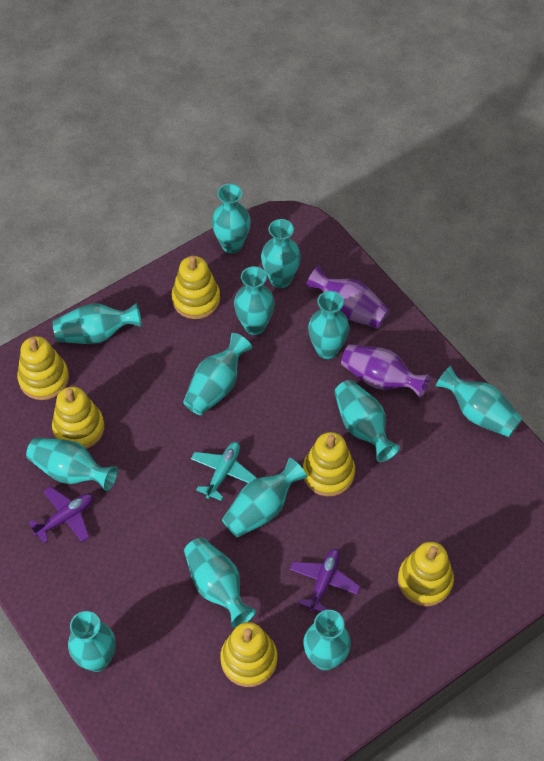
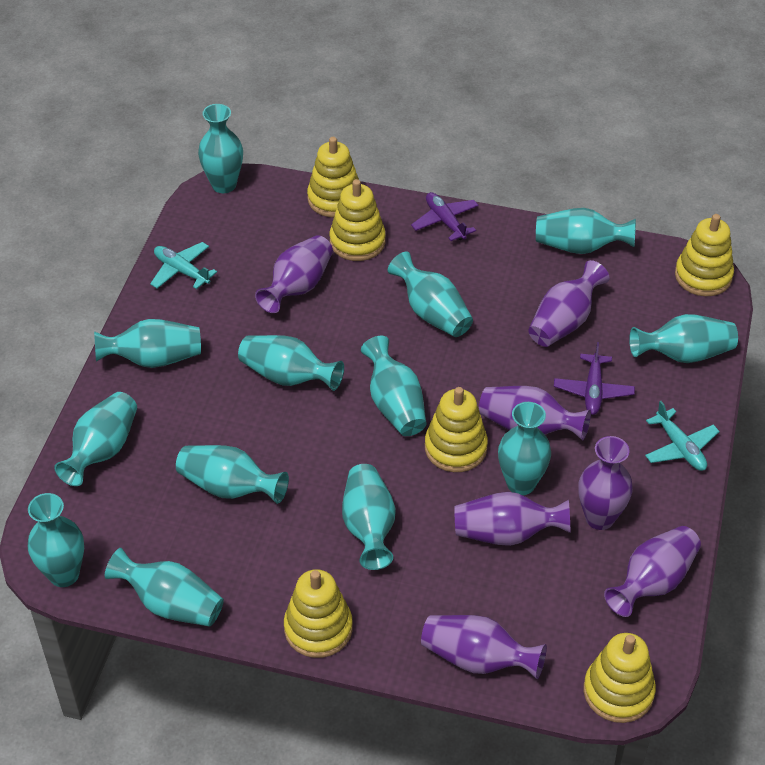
purple vase: 2 -> 7
turquoise plane: 1 -> 2

